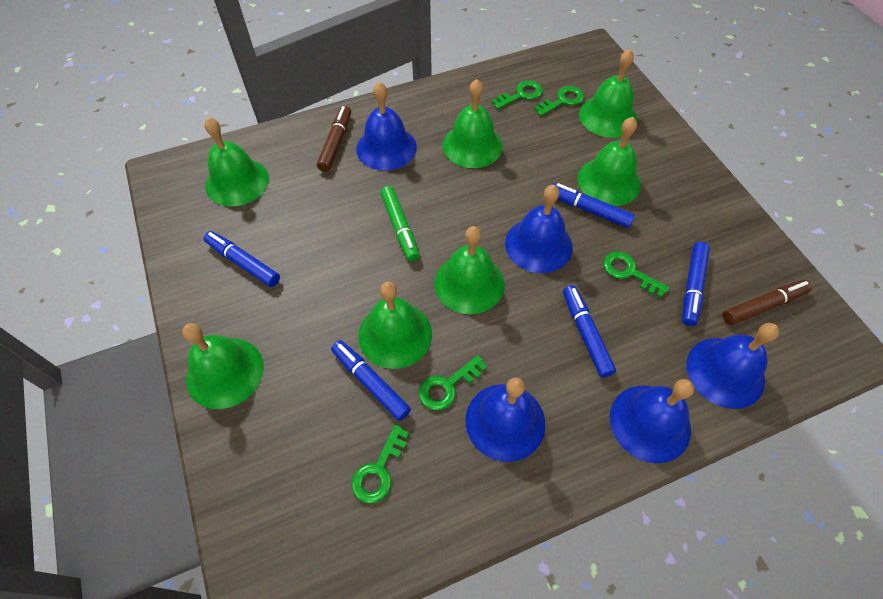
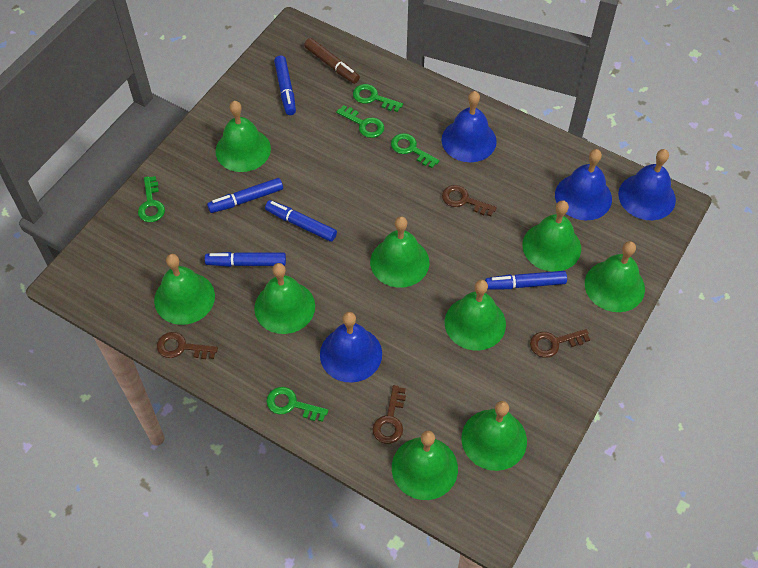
blue bell: 5 -> 4
brown key: 0 -> 4
brown marker: 2 -> 1
green bell: 7 -> 9
green marker: 1 -> 0

